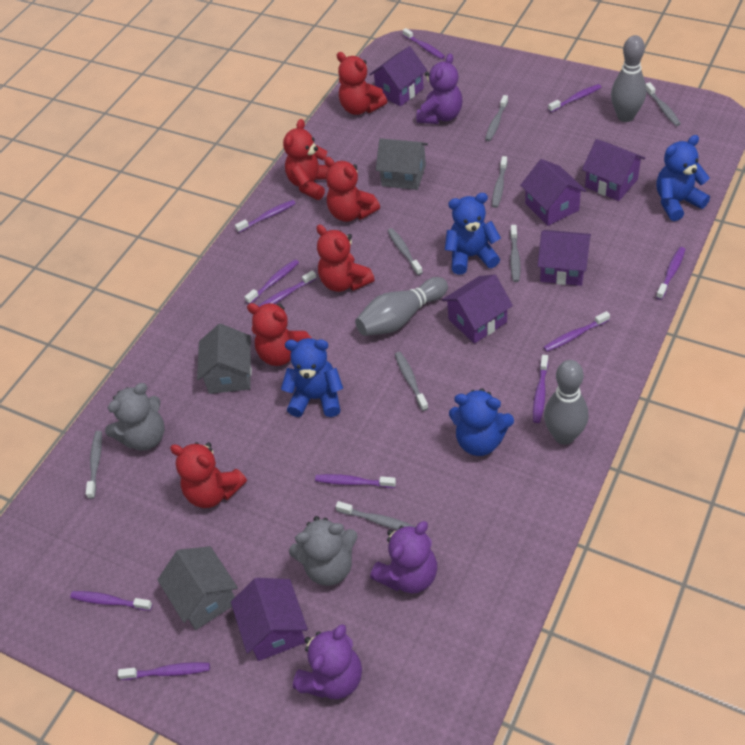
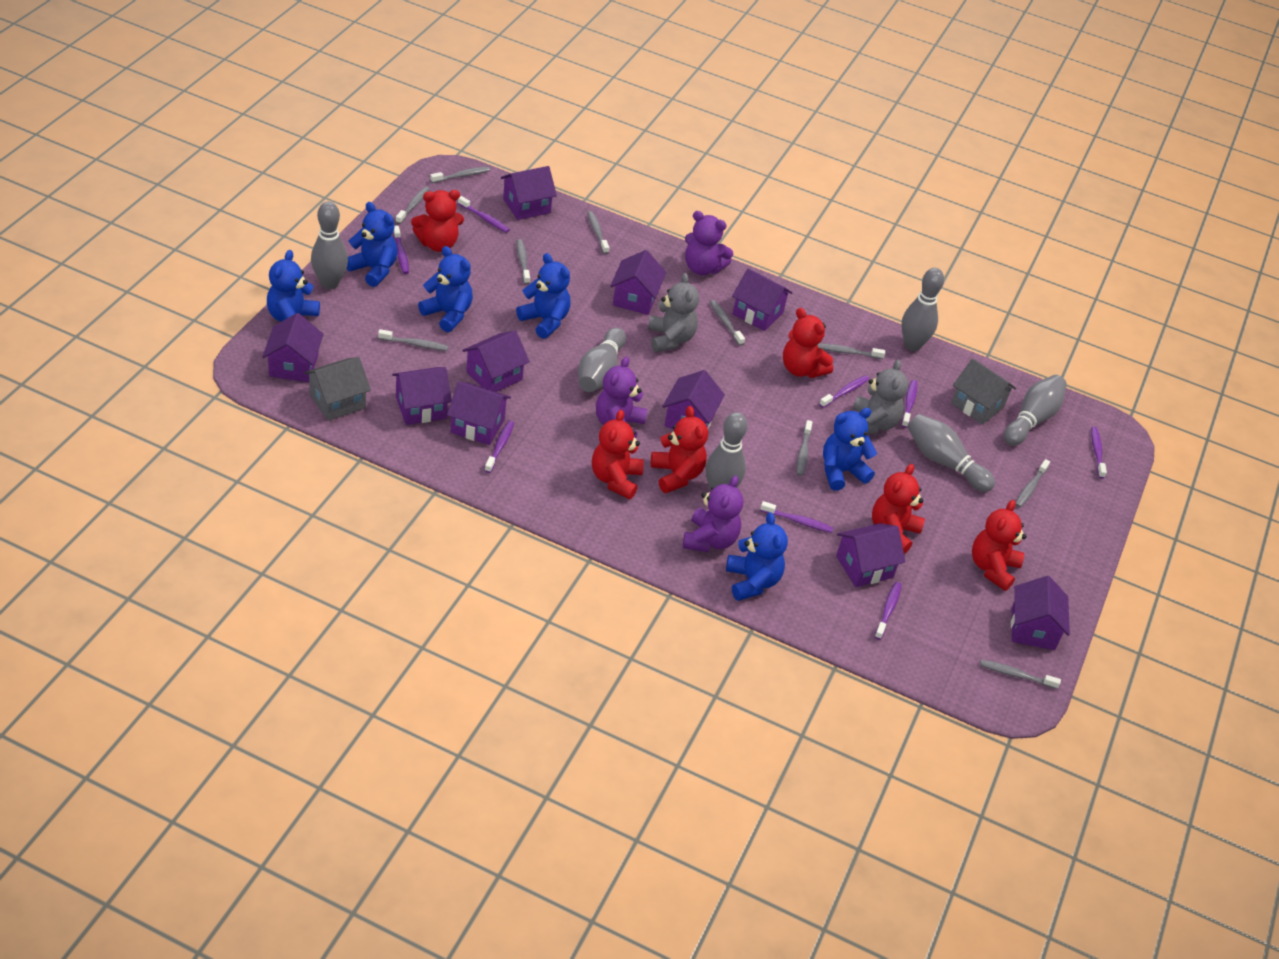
blue teddy bear: 4 -> 6
grey bowling pin: 3 -> 6
grey house: 3 -> 2
grey toothbrush: 8 -> 10
purple house: 6 -> 10
purple toothbrush: 11 -> 8

